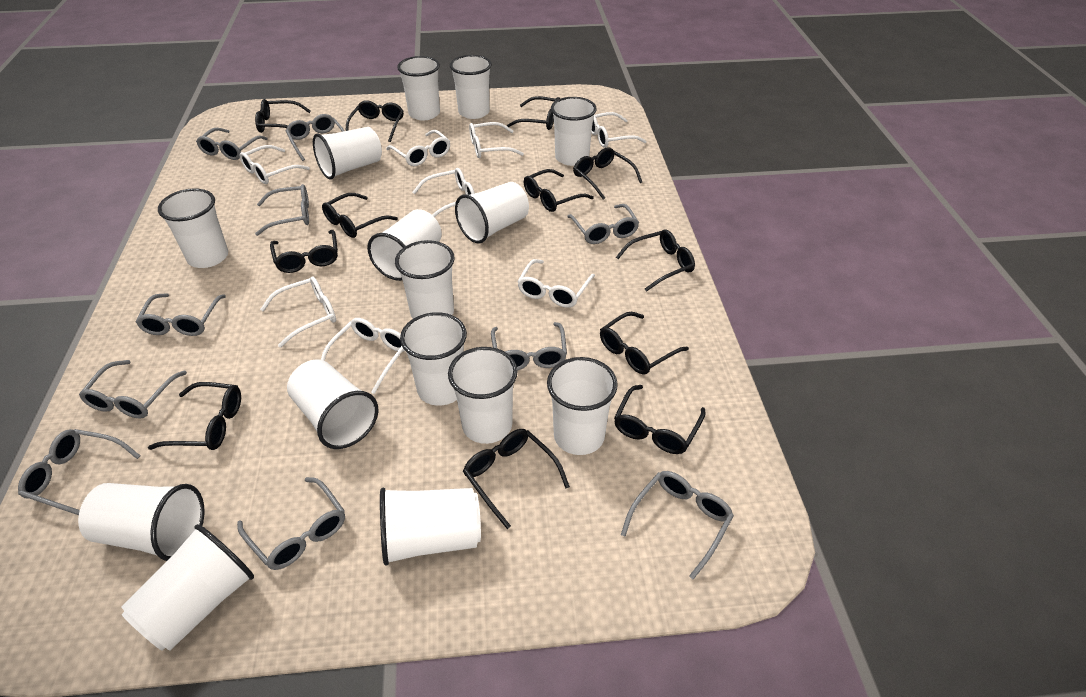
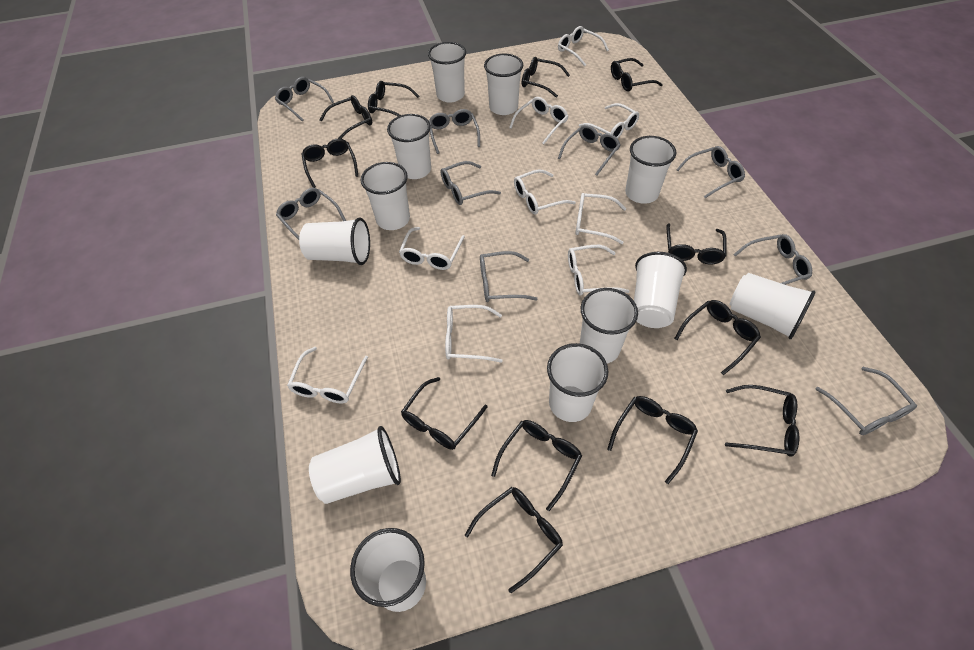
grey glasses: 10 -> 9
white cup: 15 -> 12
white glasses: 8 -> 9

